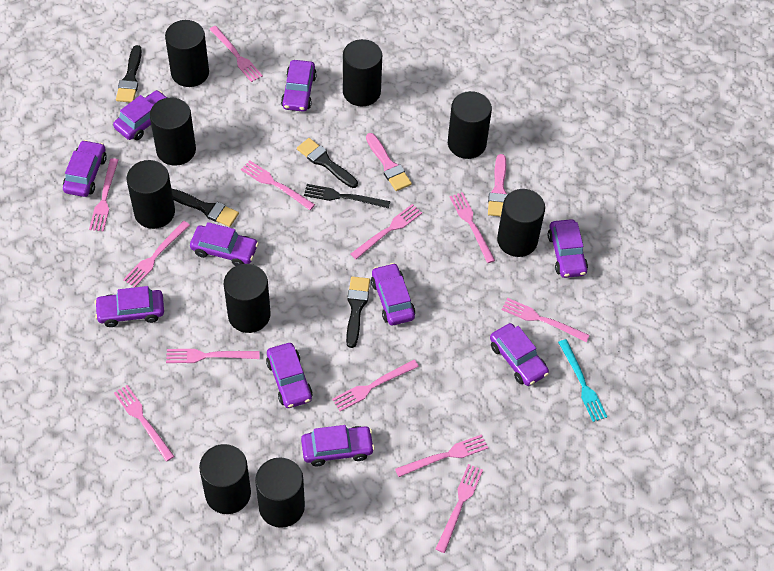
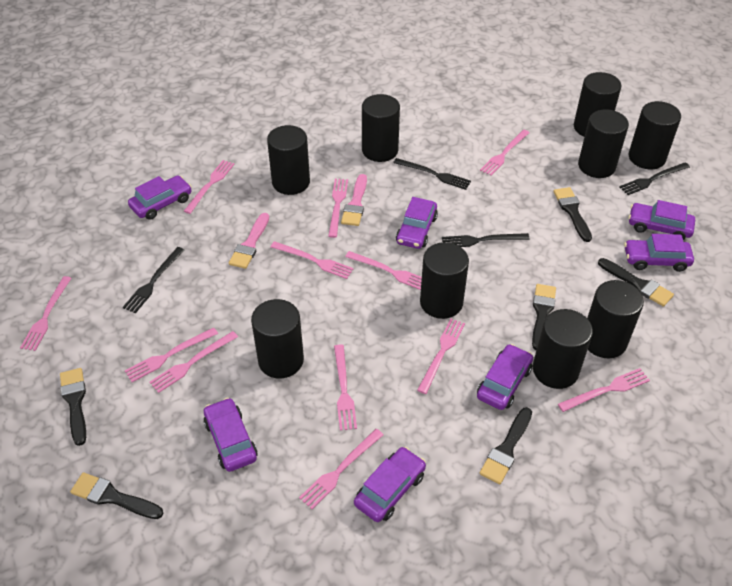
black brush: 4 -> 6
black fork: 1 -> 4
purple car: 10 -> 7
turquoise fork: 1 -> 0

